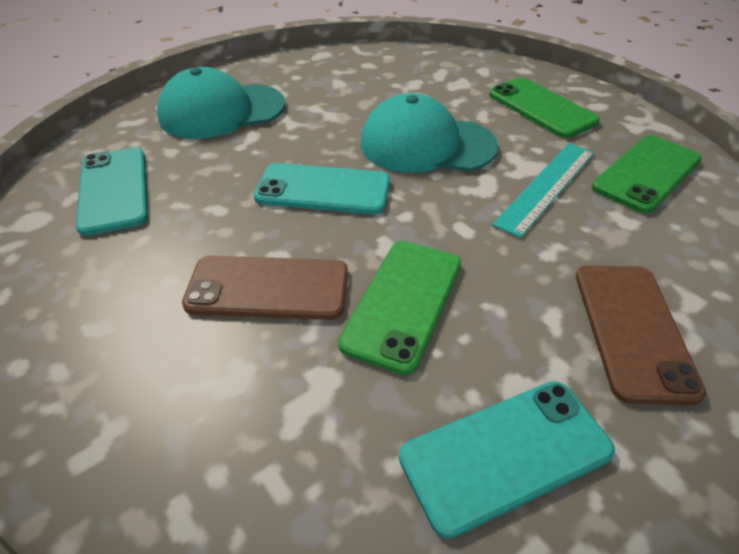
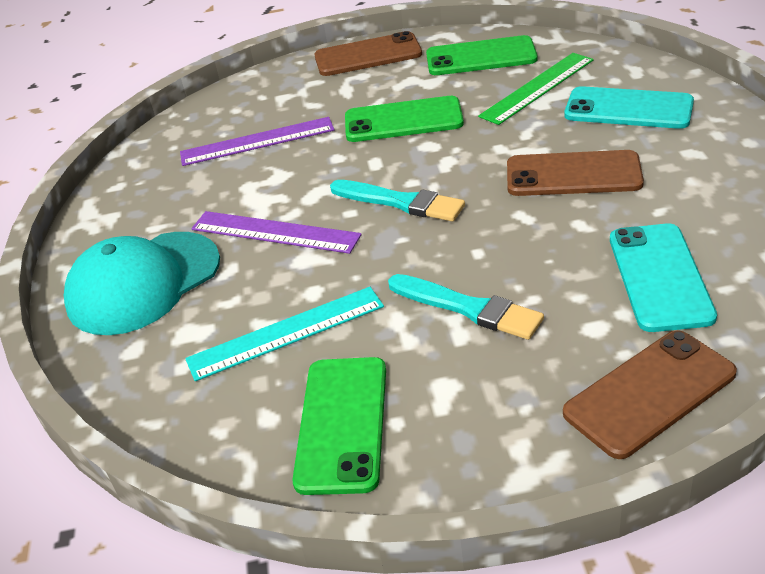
brown phone: 2 -> 3
green ruler: 0 -> 1
purple ruler: 0 -> 2
turquoise brush: 0 -> 2
turquoise cap: 2 -> 1
turquoise phone: 3 -> 2

